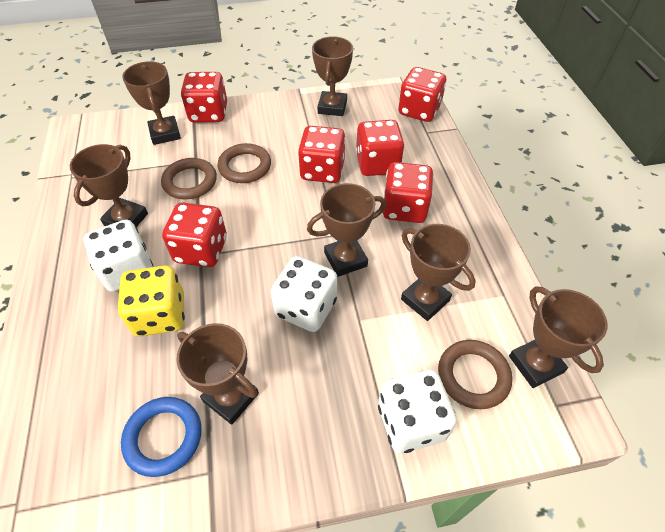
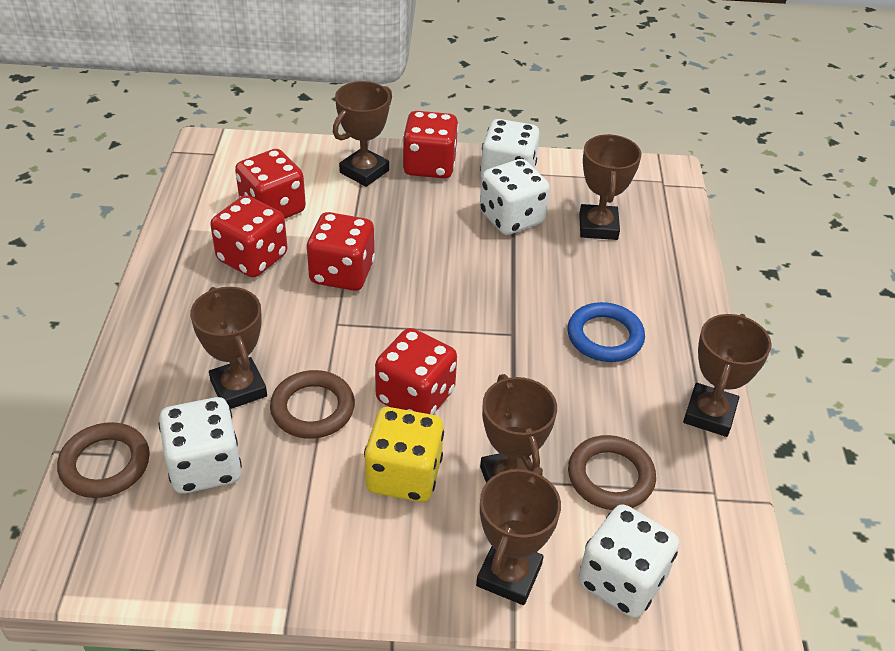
brown trophy: 7 -> 6
red dice: 6 -> 5
white dice: 3 -> 4

